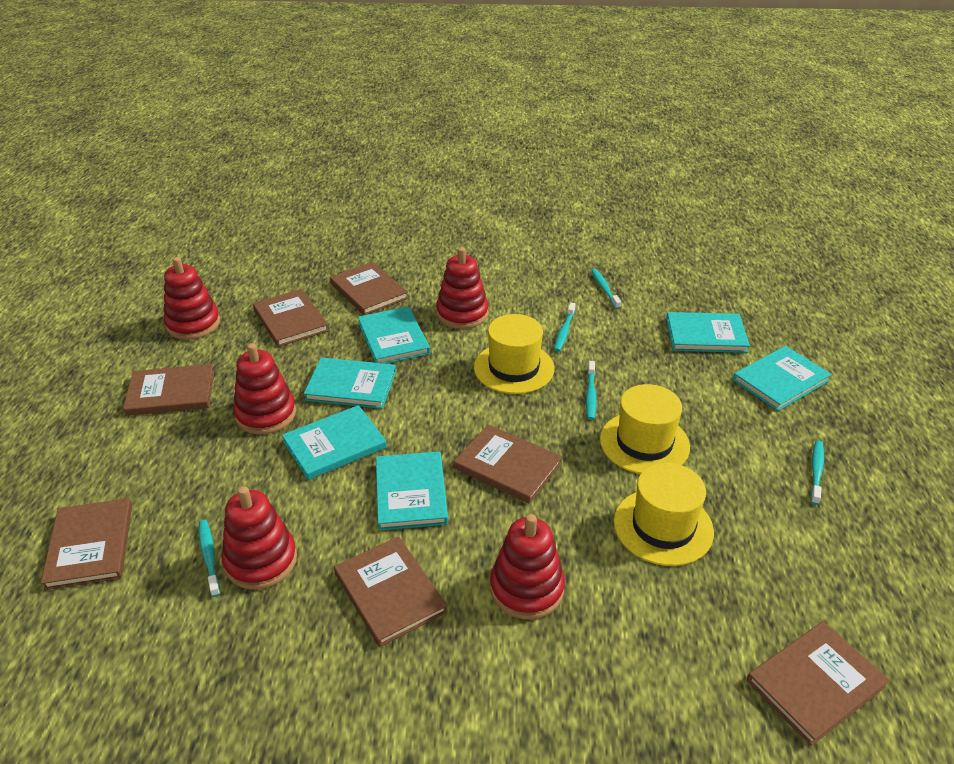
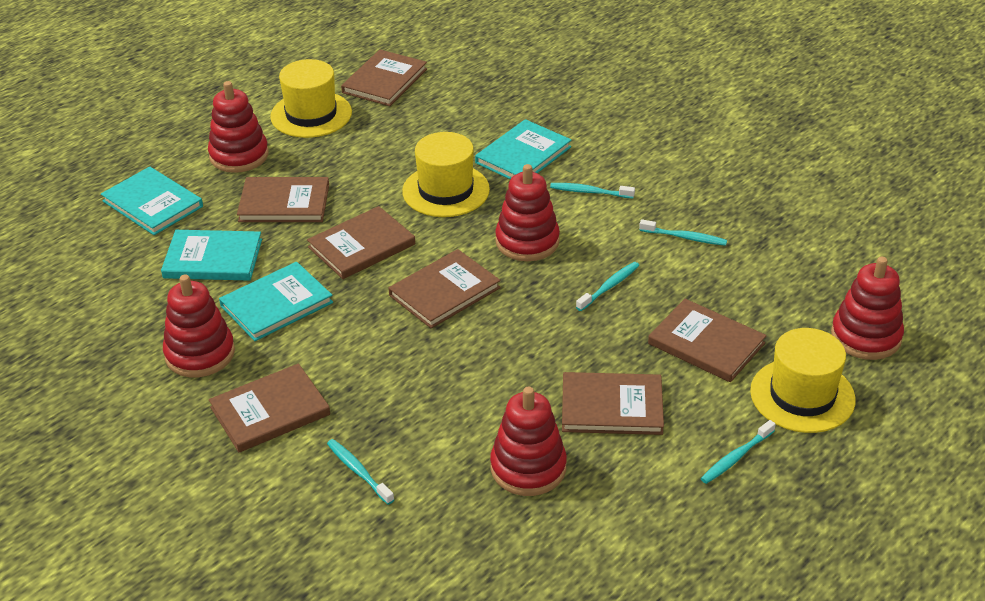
turquoise book: 6 -> 4

